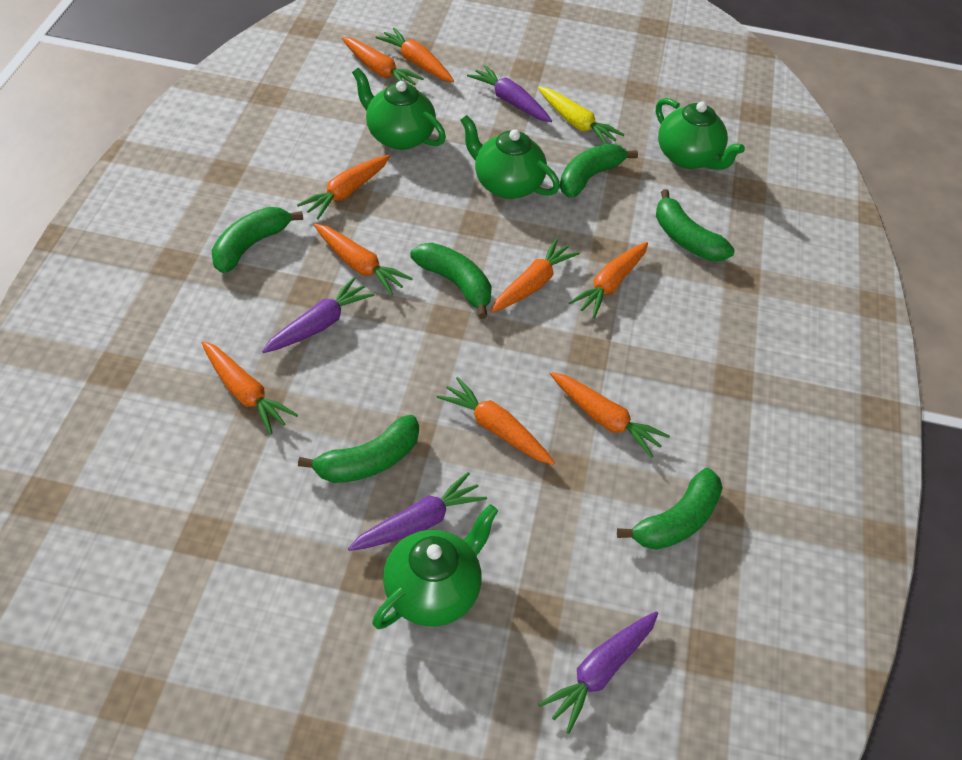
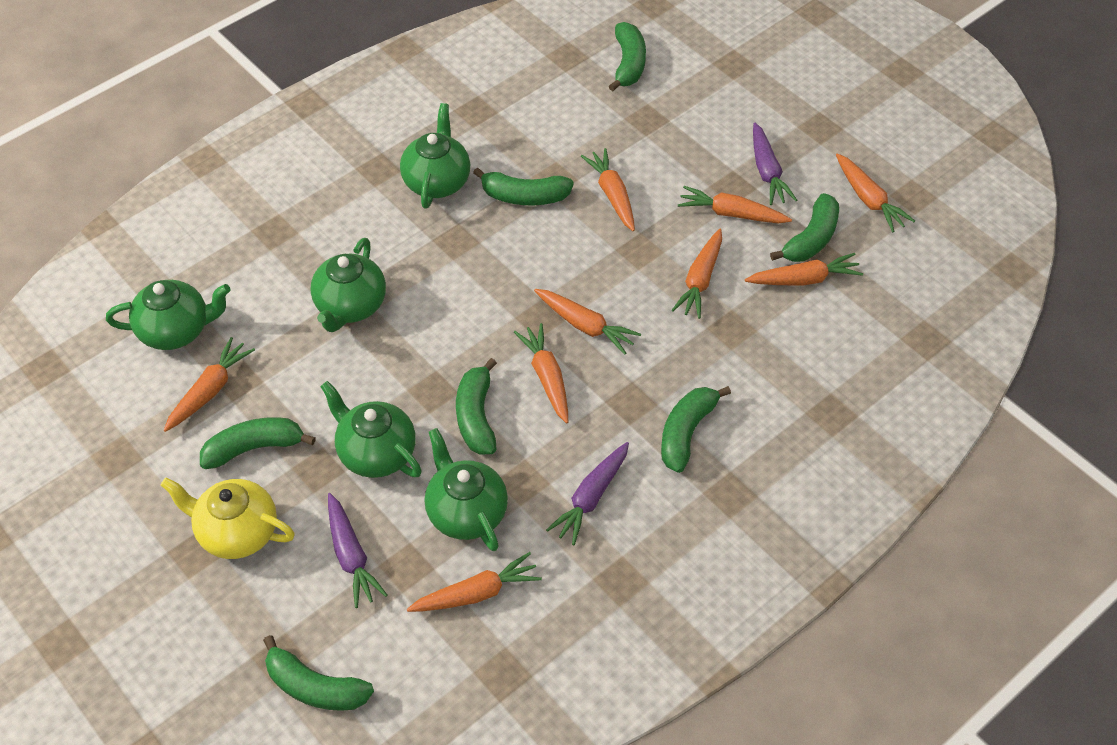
green banana: 6 -> 7
green teapot: 4 -> 5
purple carrot: 4 -> 3
yellow carrot: 1 -> 0
yellow teapot: 0 -> 1

